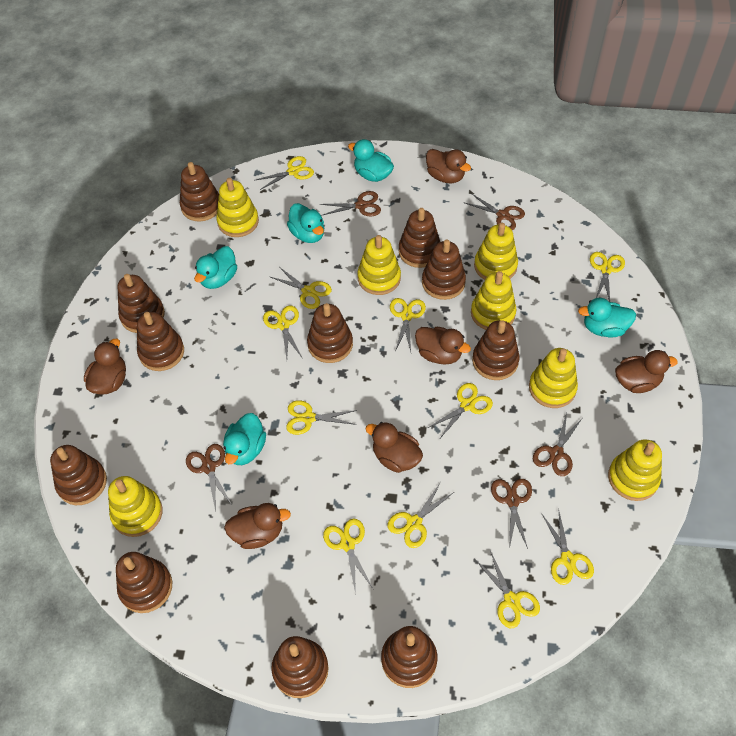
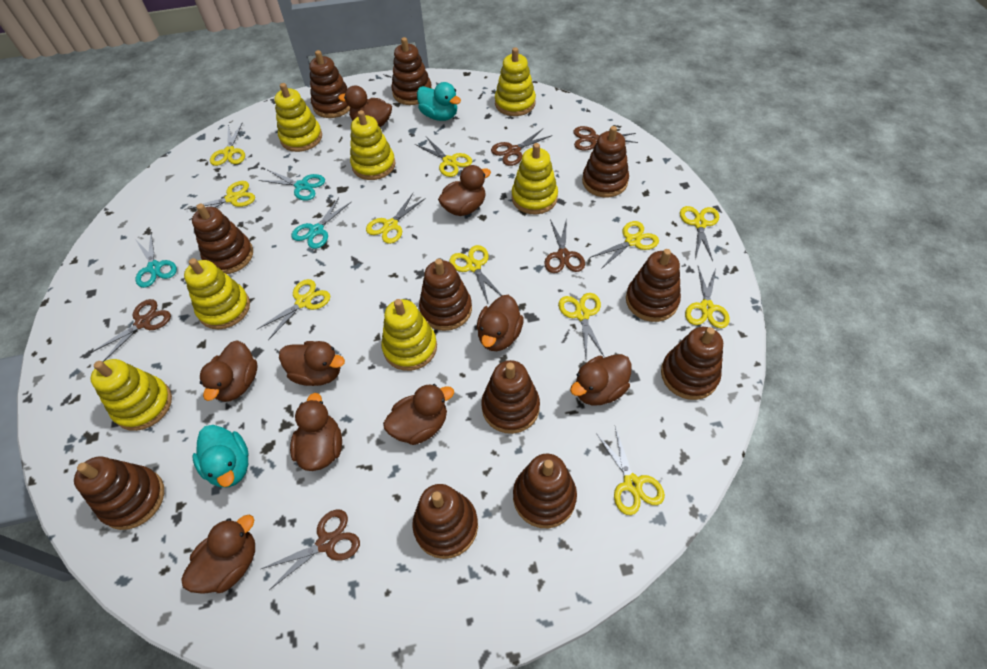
brown duck: 6 -> 9
turquoise duck: 5 -> 2
turquoise scissors: 0 -> 3

